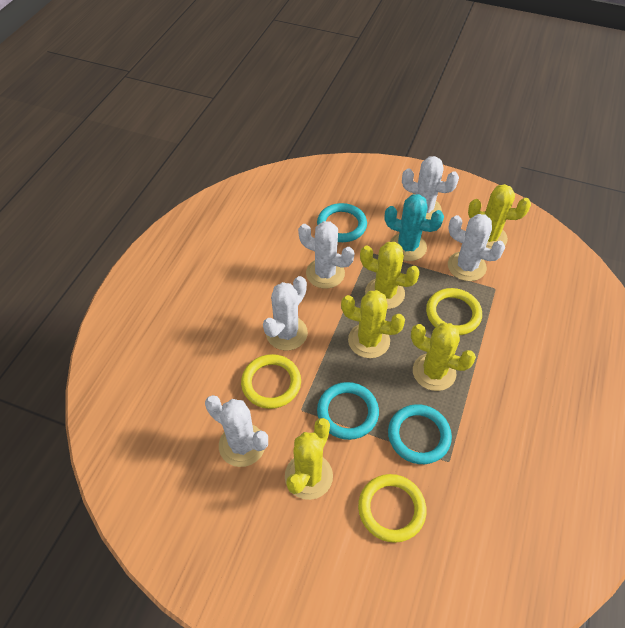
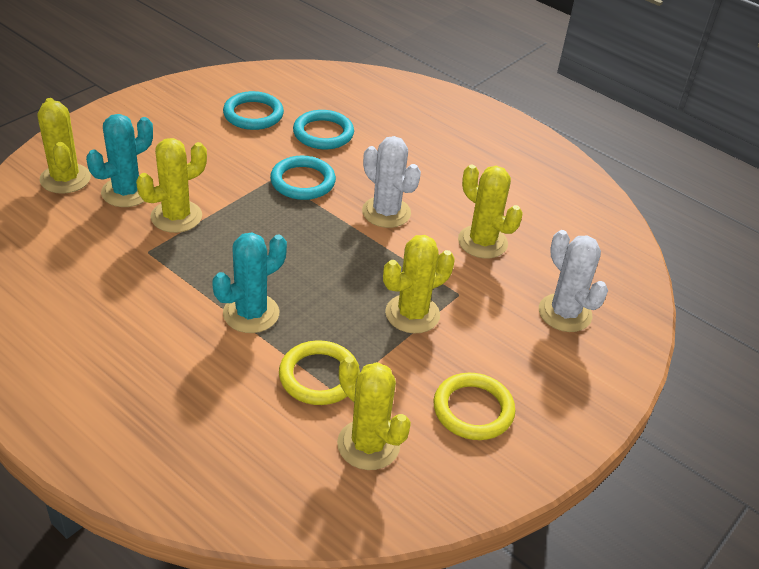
turquoise cactus: 1 -> 2
white cactus: 5 -> 2
yellow ring: 3 -> 2

